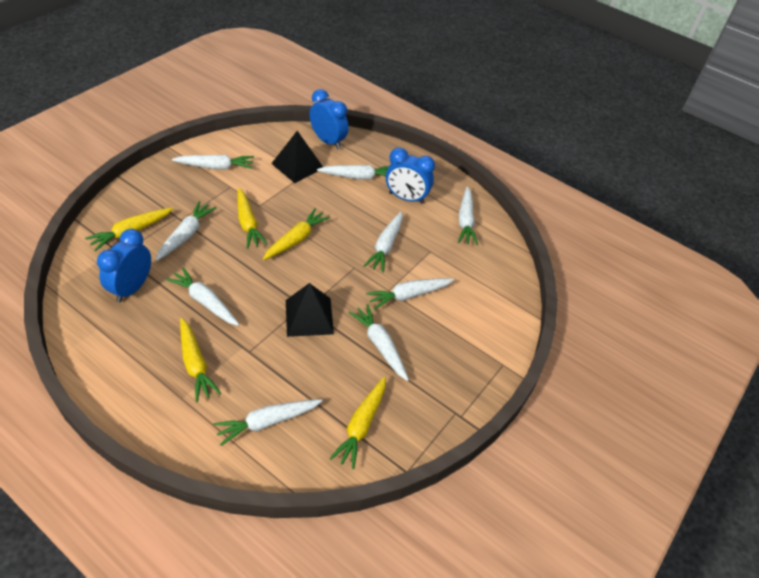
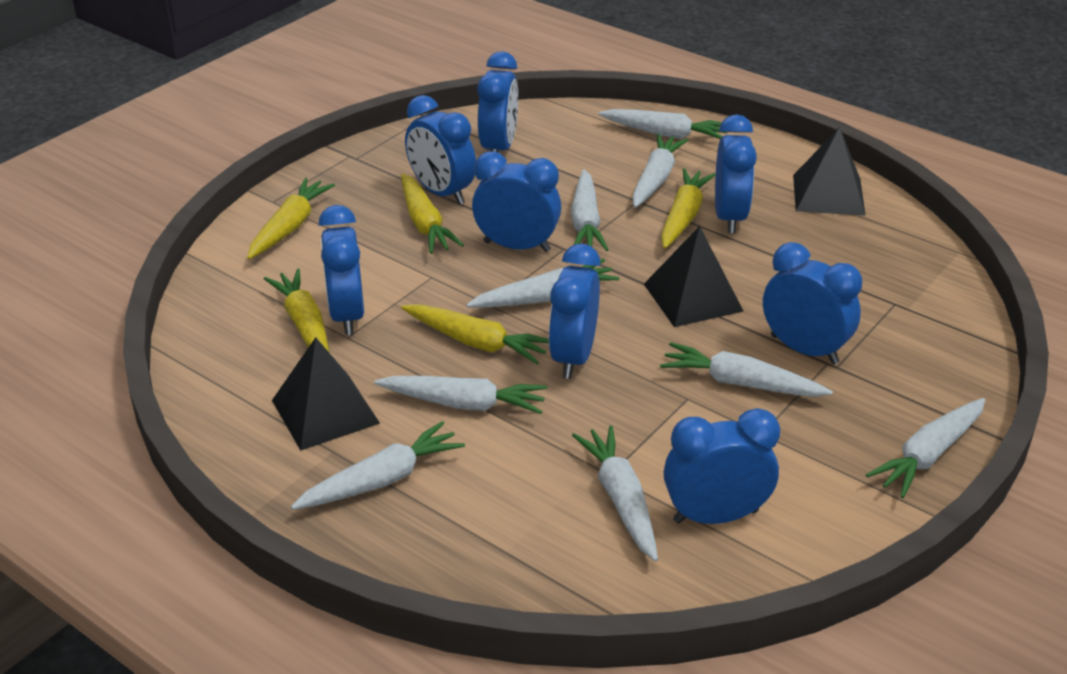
black pyramid: 2 -> 3
blue clock: 3 -> 8

